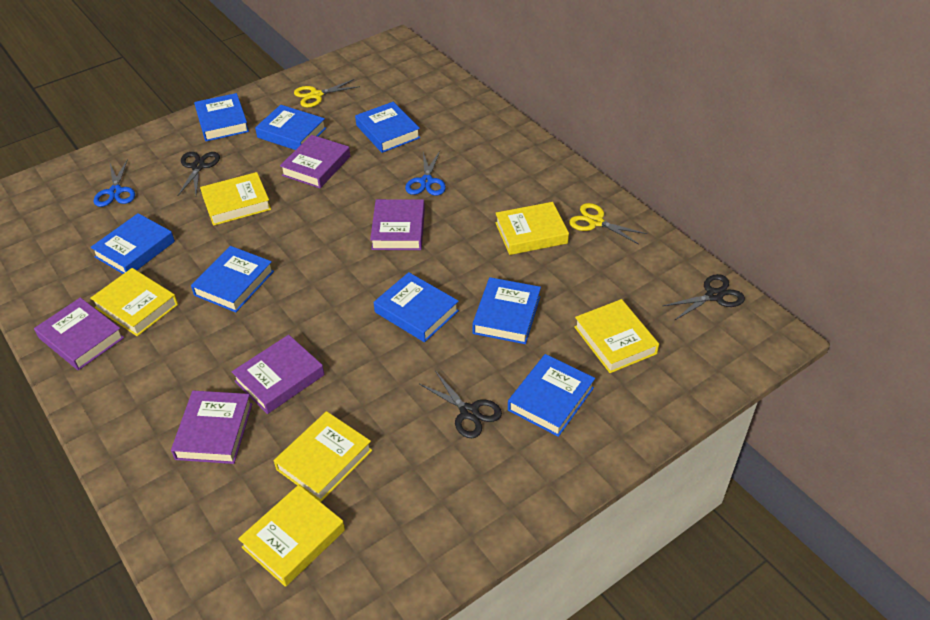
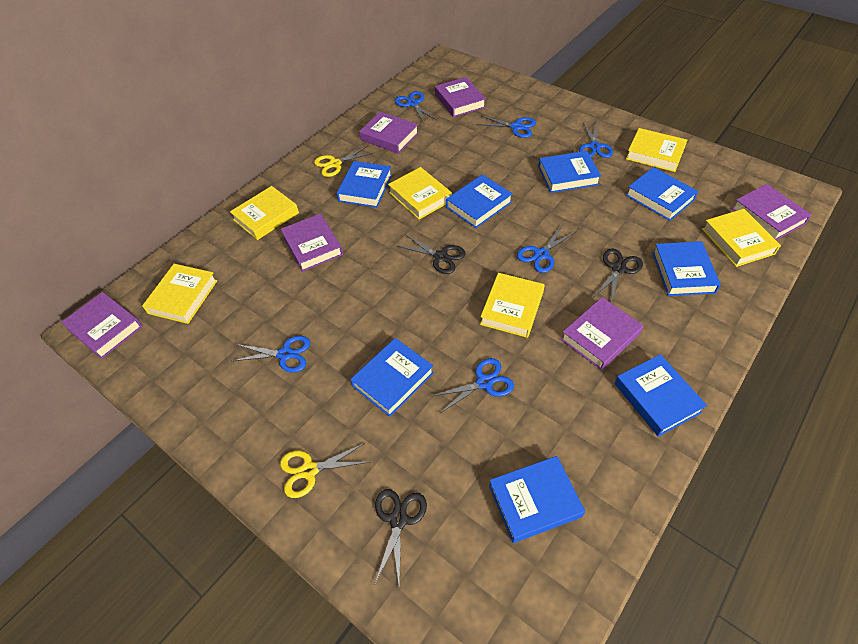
blue scissors: 2 -> 6
purple book: 5 -> 6

